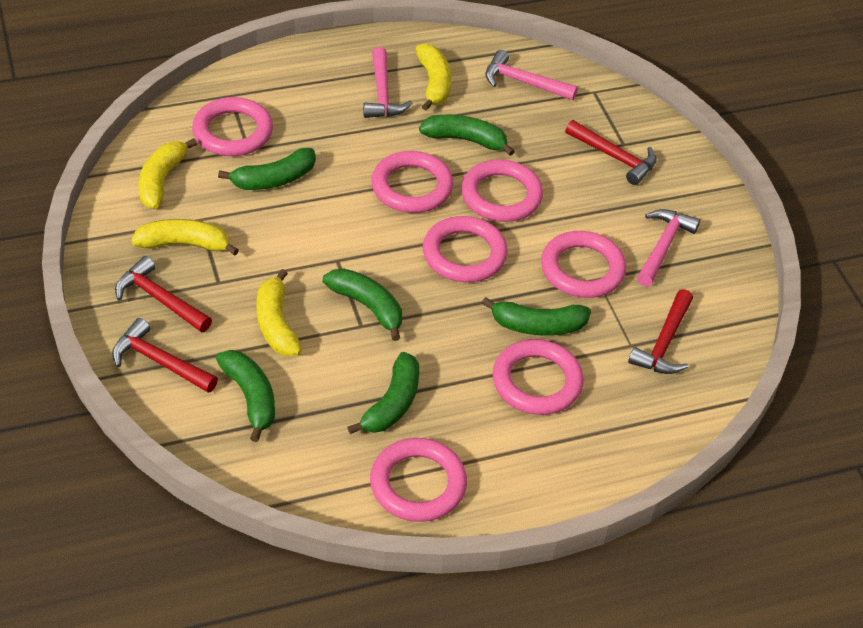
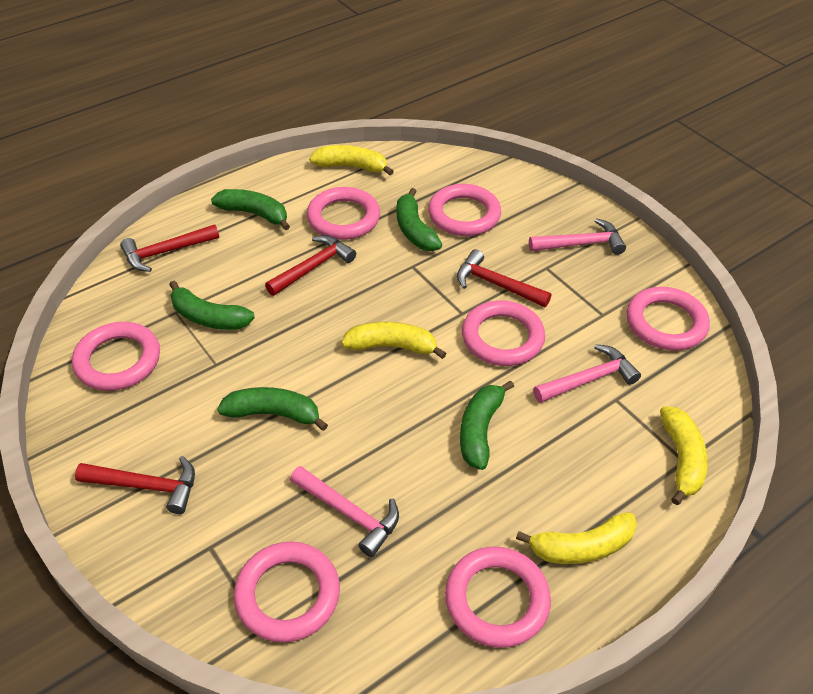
green banana: 6 -> 5

